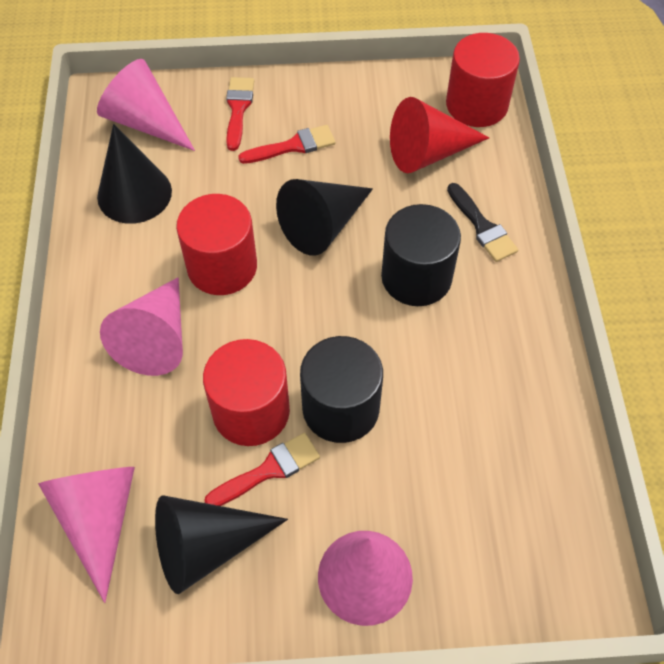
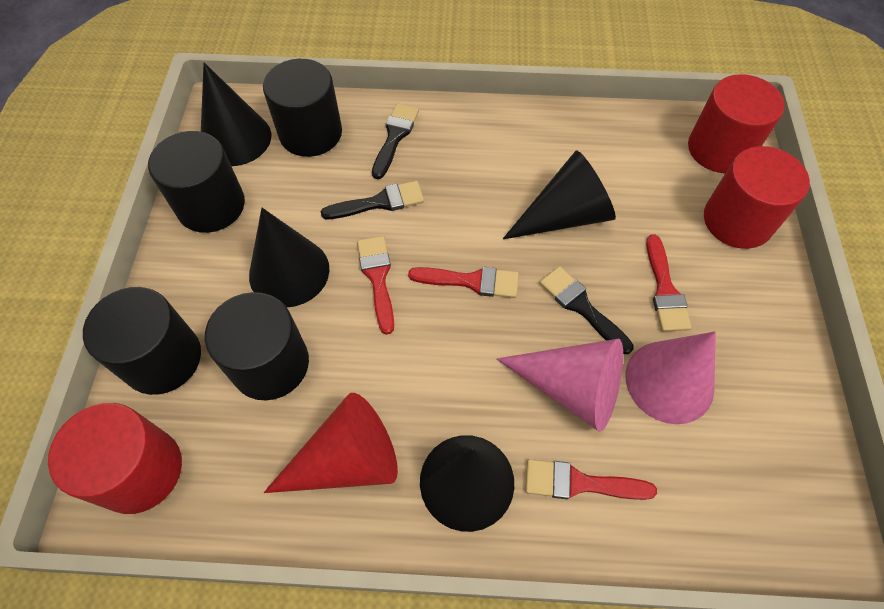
black brush: 1 -> 3
black cone: 3 -> 4
black cylinder: 2 -> 4
pink cone: 4 -> 2
red brush: 3 -> 4

